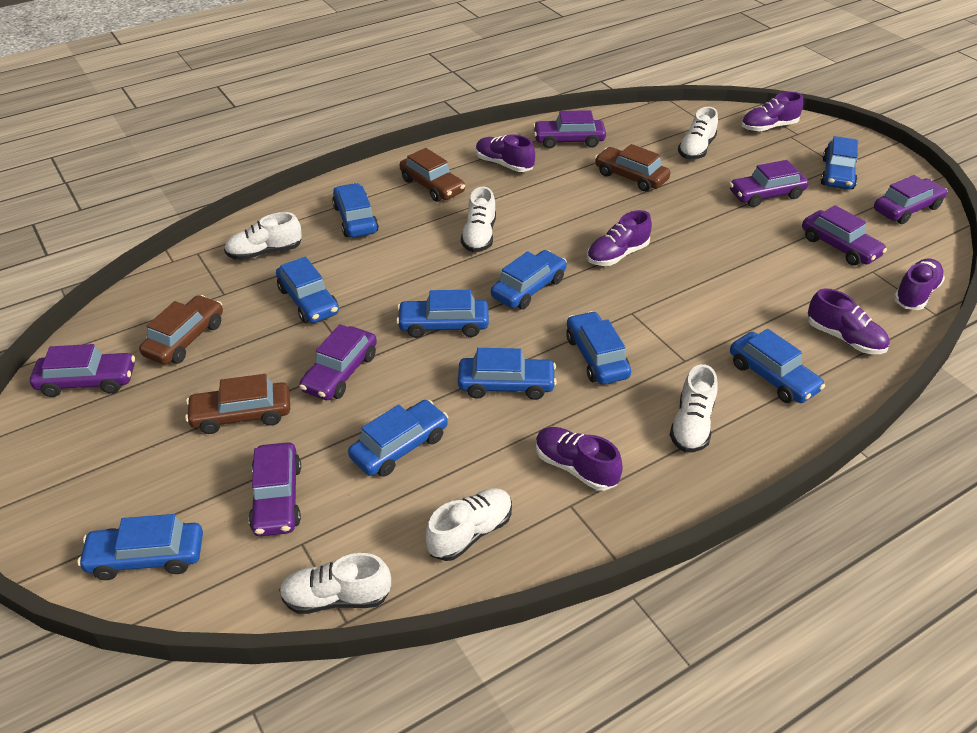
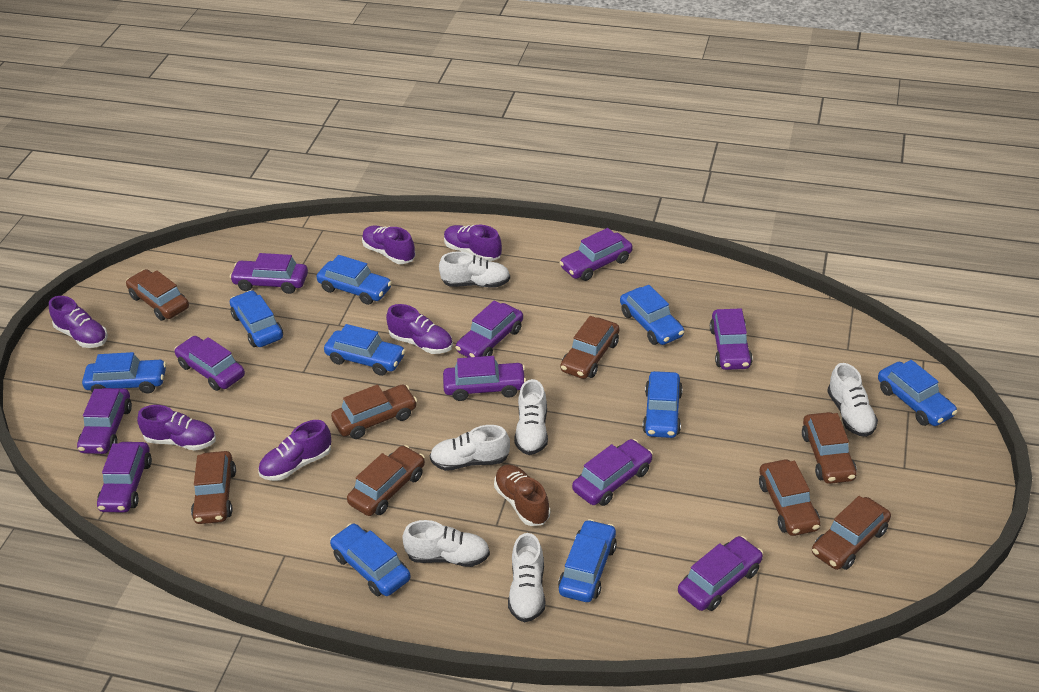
blue car: 10 -> 9
brown car: 4 -> 8
brown shoe: 0 -> 1
purple car: 7 -> 10

